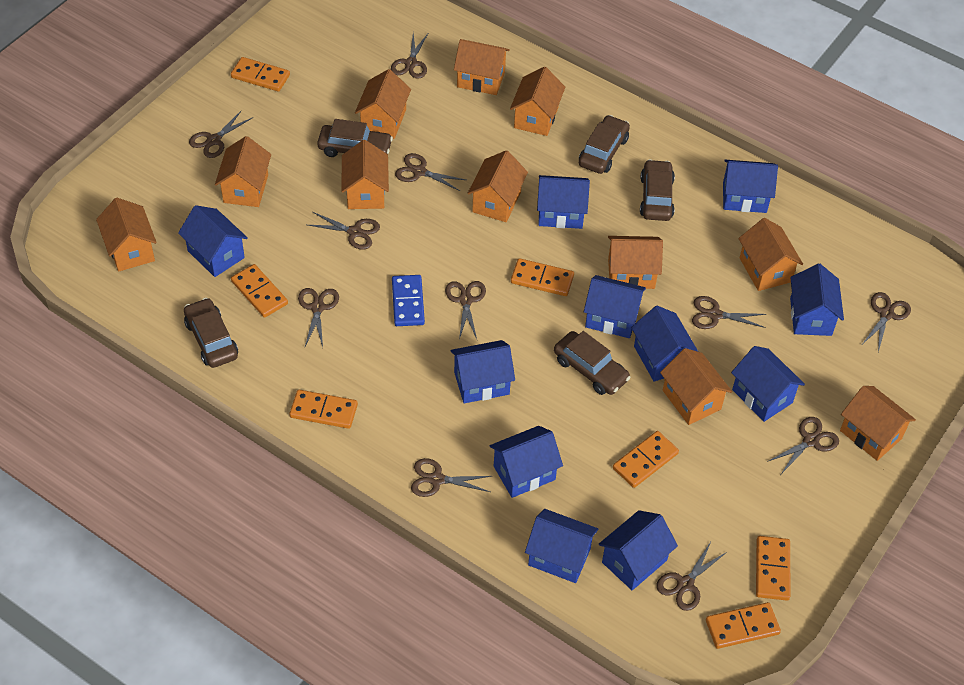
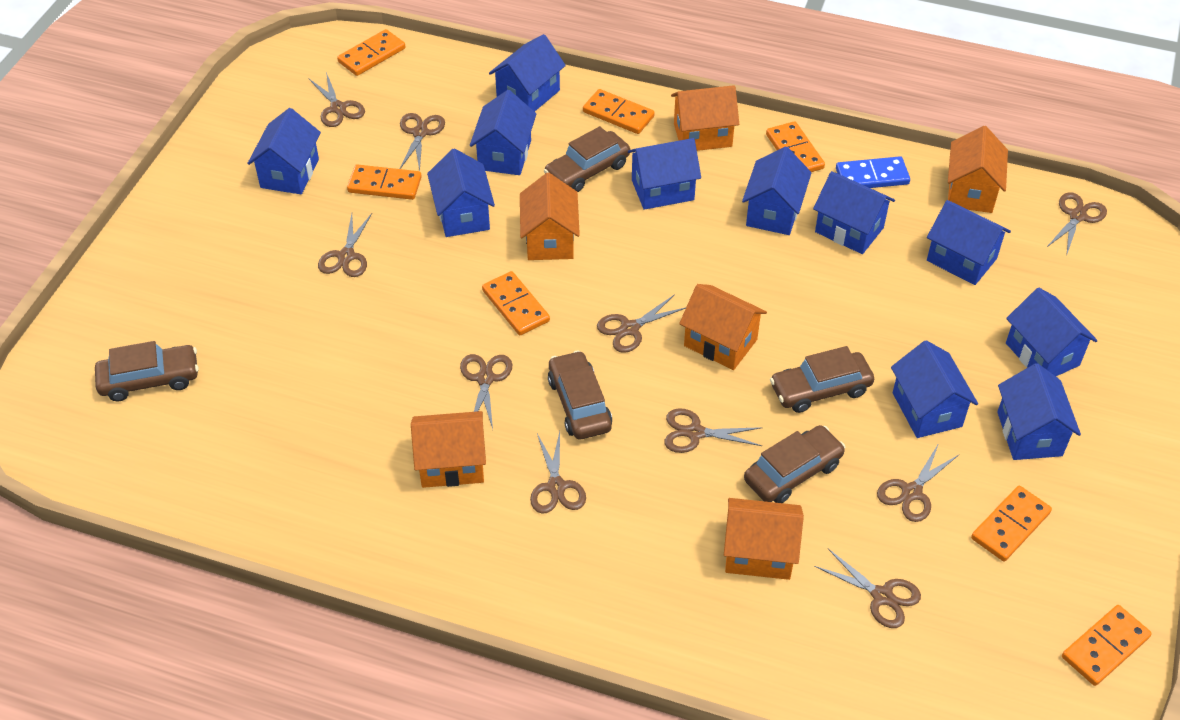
brown scissors: 11 -> 10
orange house: 11 -> 6

